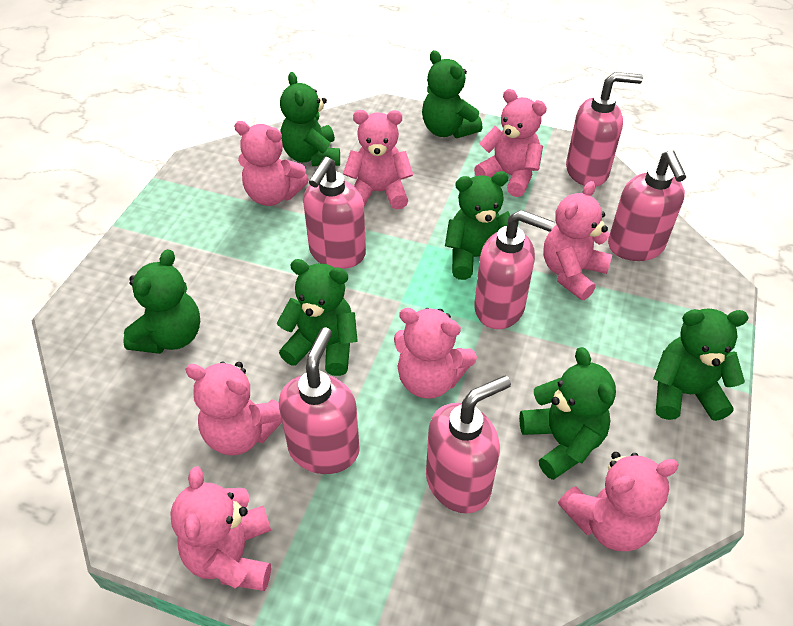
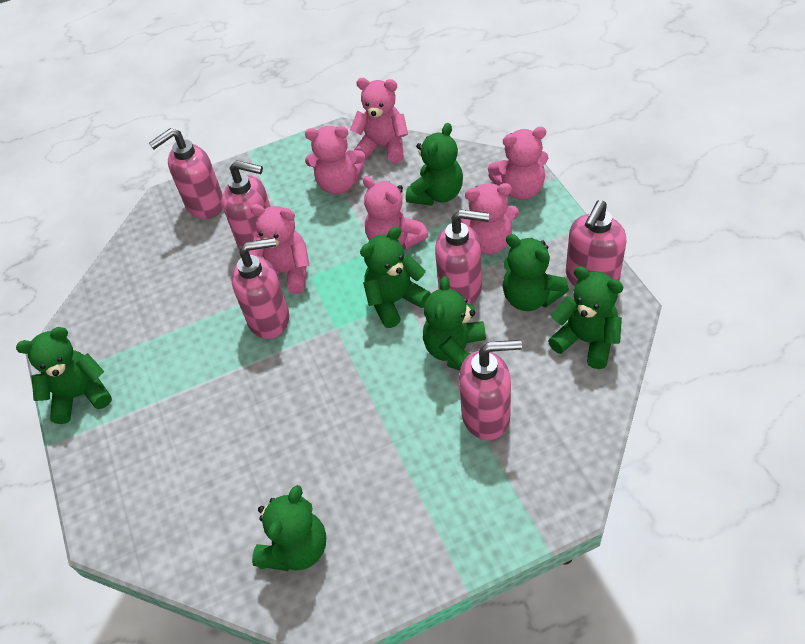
pink teddy bear: 8 -> 6

